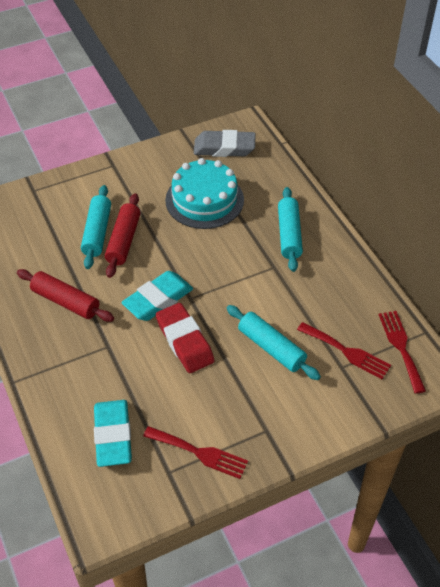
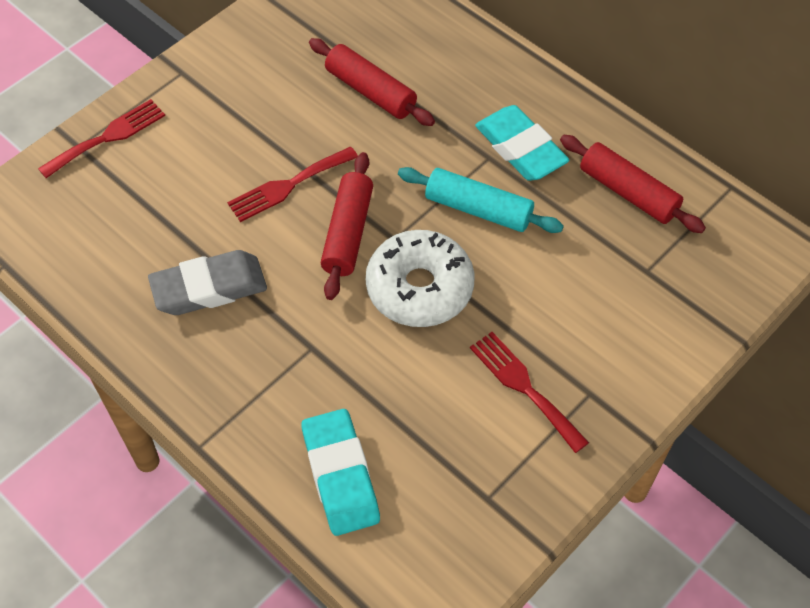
red eraser: 1 -> 0
red rolling pin: 2 -> 3
turquoise cake: 1 -> 0
turquoise rolling pin: 3 -> 1
white donut: 0 -> 1

